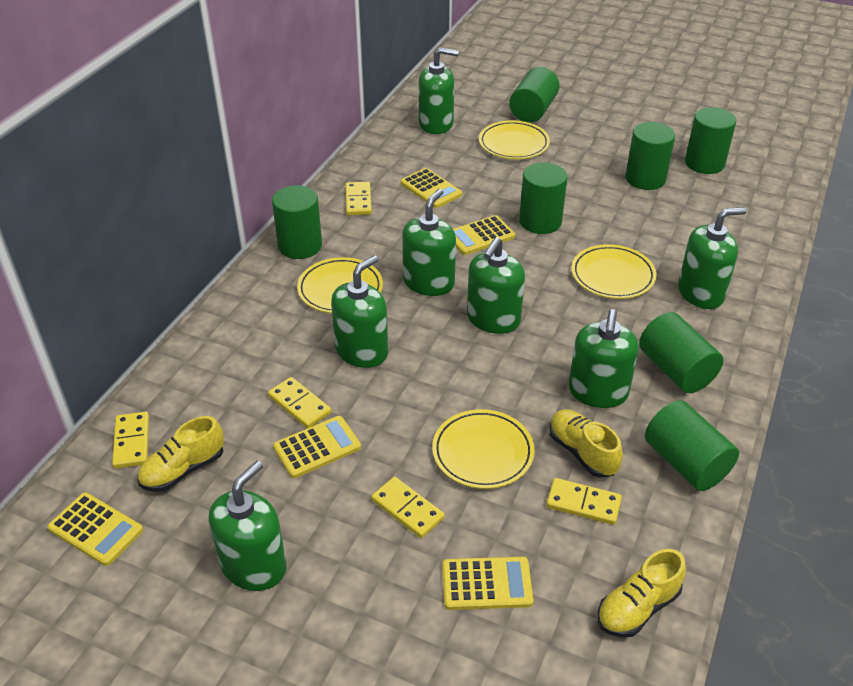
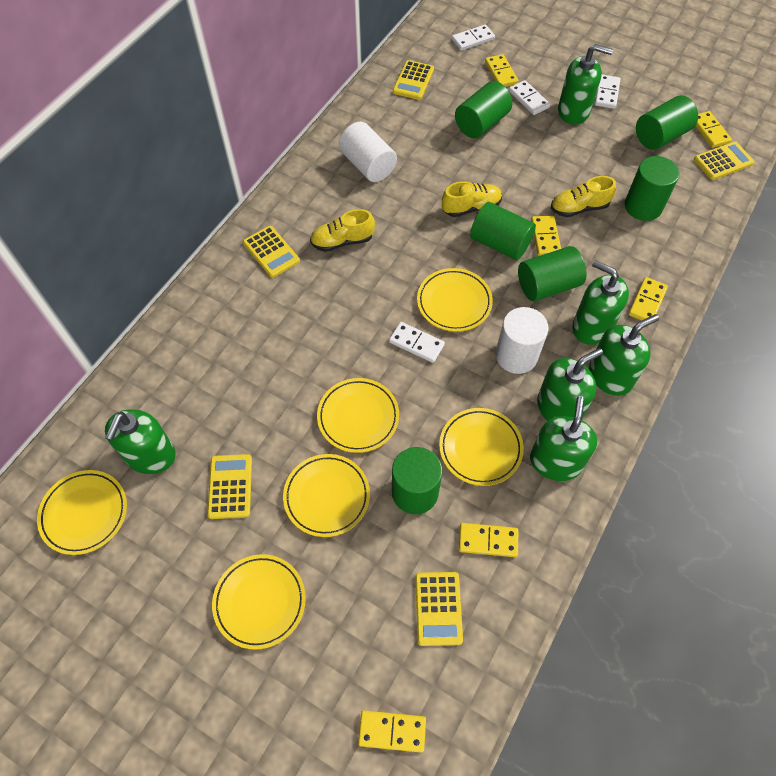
green cylinder: 7 -> 6
green soap dispenser: 7 -> 6
white cylinder: 0 -> 2
white domino: 0 -> 4
yellow domino: 5 -> 6
yellow plate: 4 -> 6

